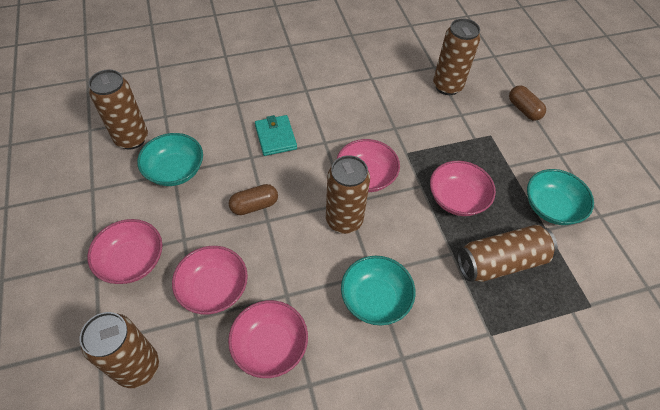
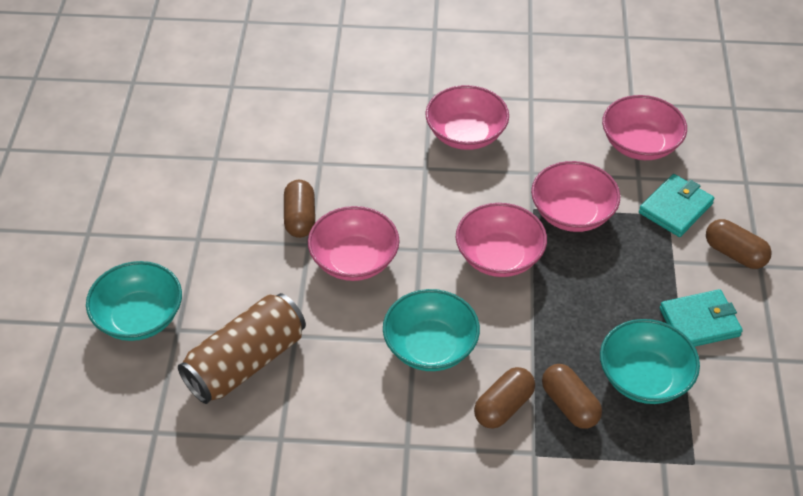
brown can: 5 -> 1
brown capsule: 2 -> 4
turquoise wallet: 1 -> 2

